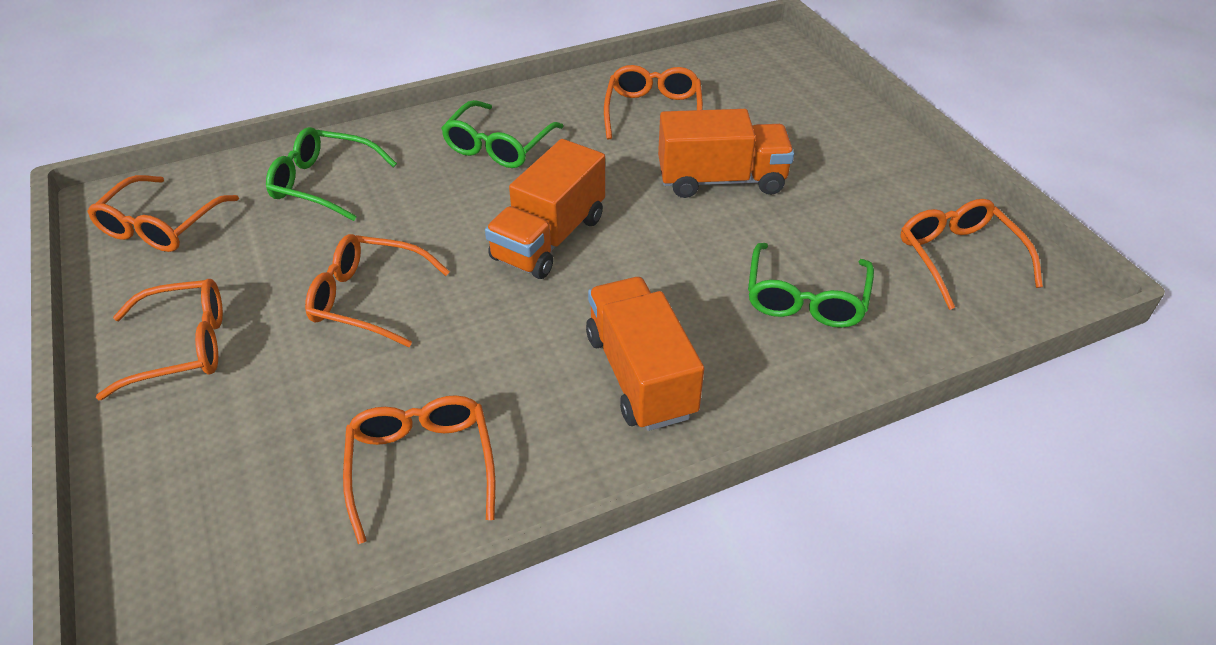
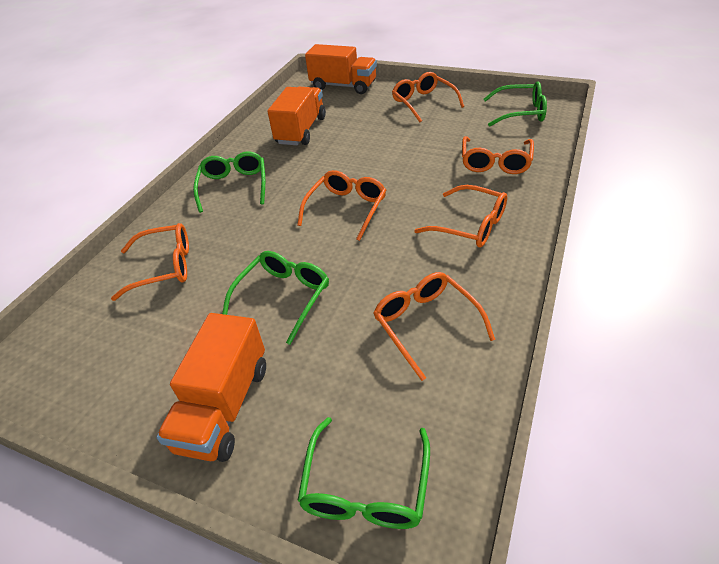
green glasses: 3 -> 4

